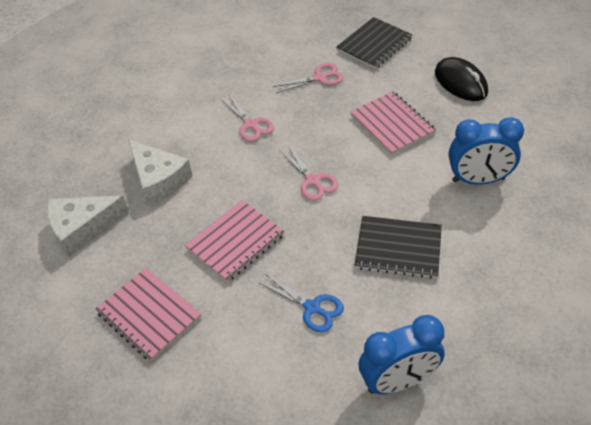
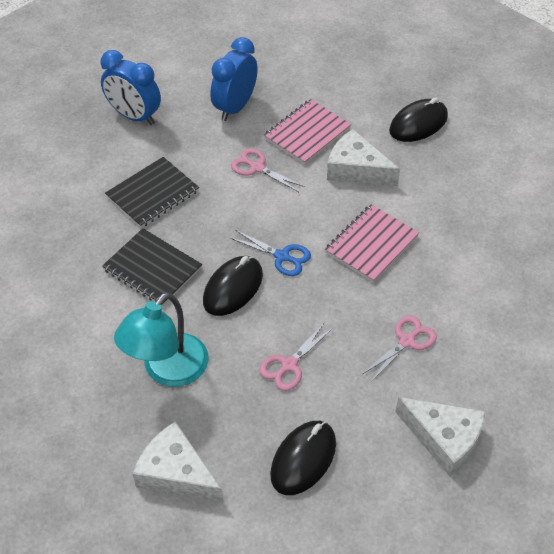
black mouse: 1 -> 3
pink notebook: 3 -> 2
turquoise lamp: 0 -> 1
white cheese: 2 -> 3

